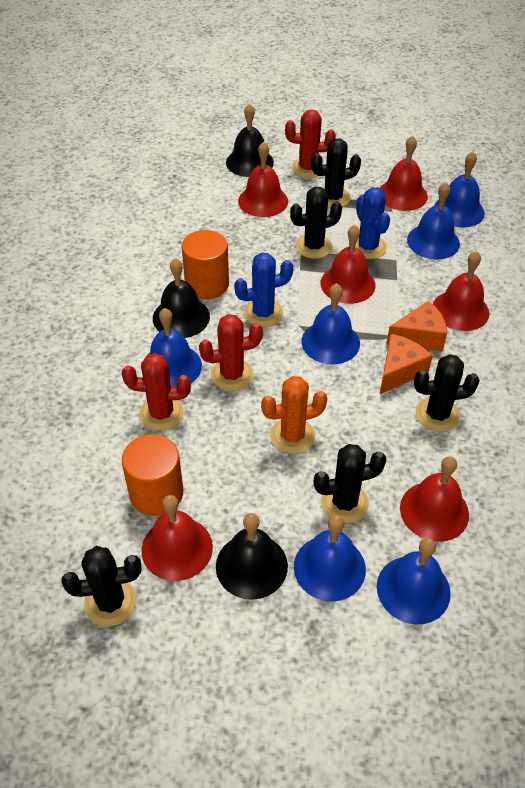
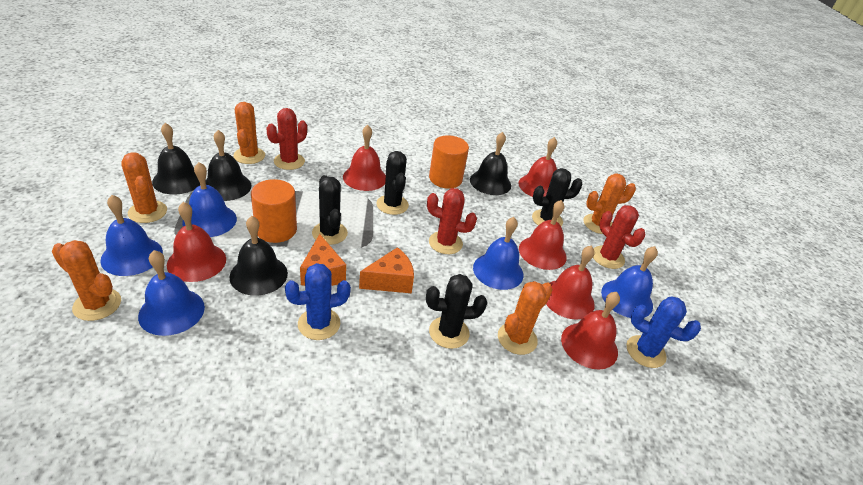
black bell: 3 -> 4
black cactus: 5 -> 4
blue bell: 6 -> 5
orange cactus: 1 -> 5

